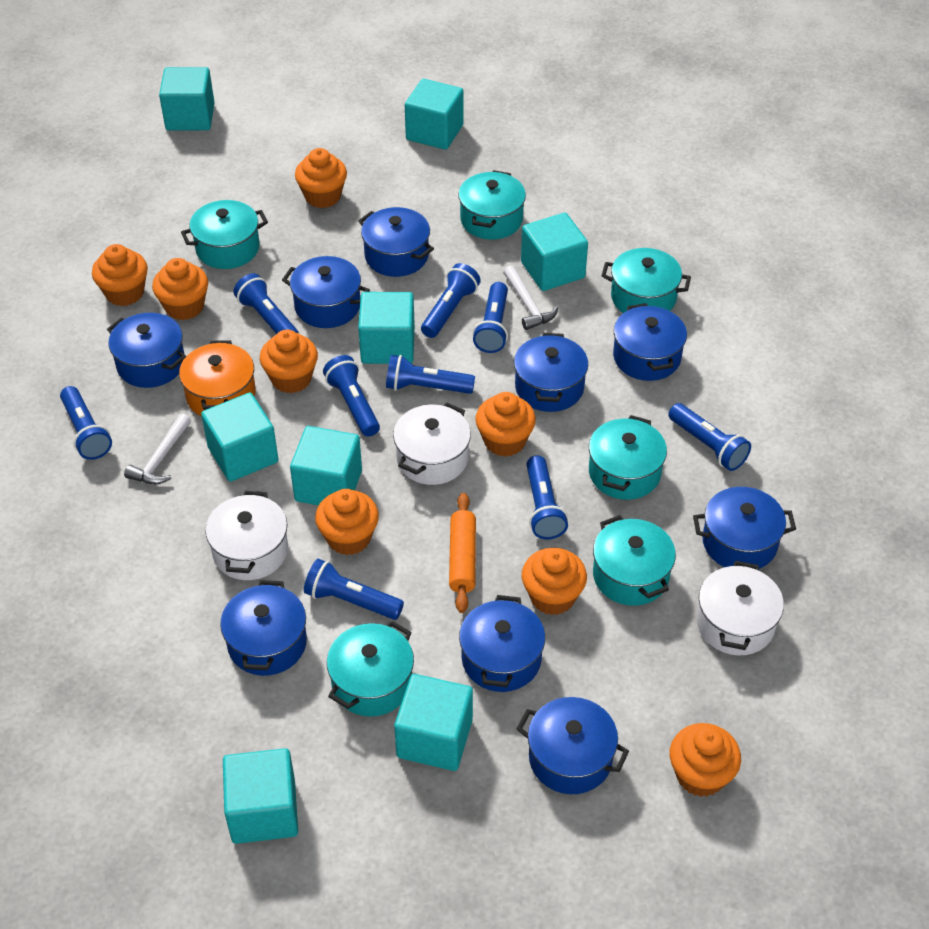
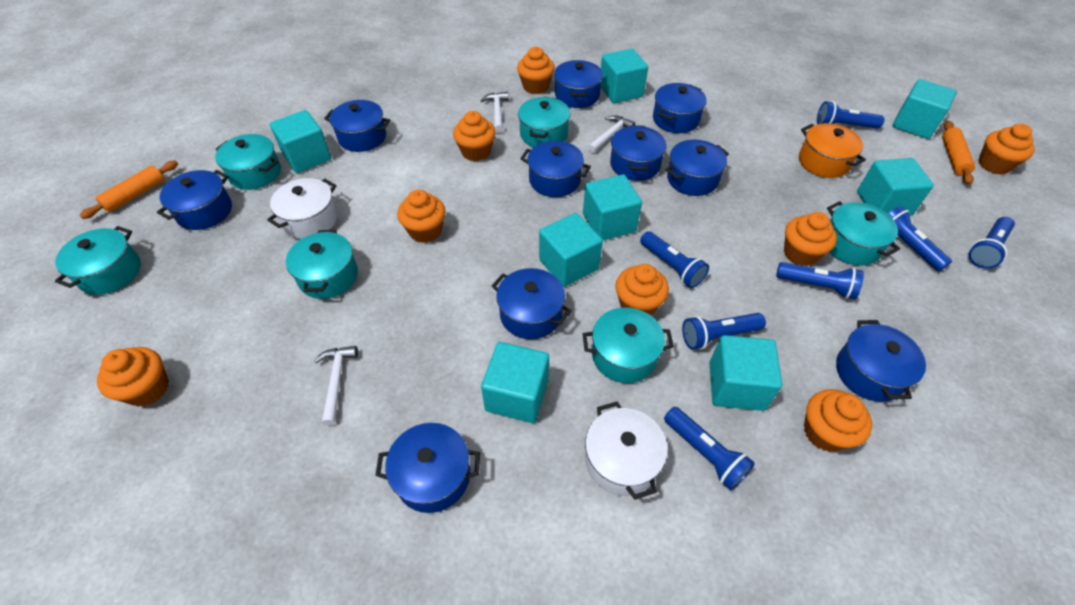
blue flashlight: 9 -> 7
blue pot: 9 -> 10
orange rolling pin: 1 -> 2
white hammer: 2 -> 3
white pot: 3 -> 2

